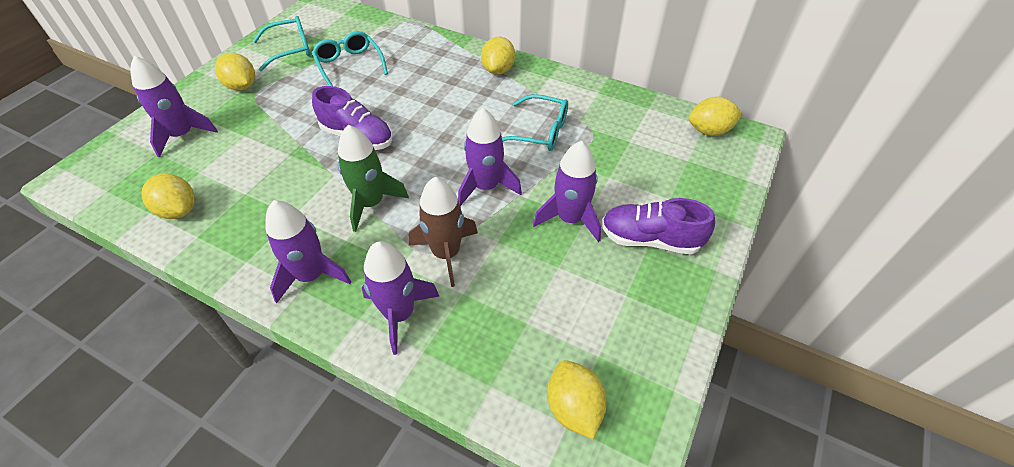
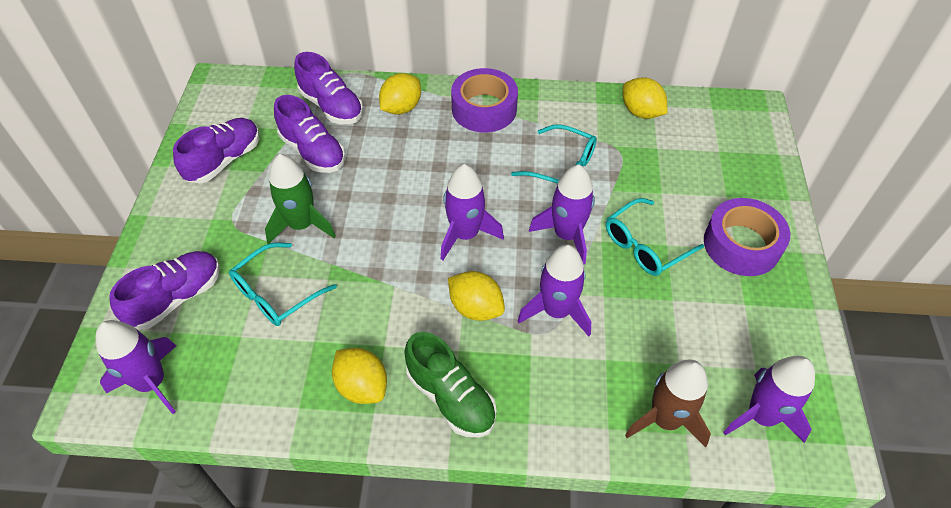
green shoe: 0 -> 1
purple shoe: 2 -> 4
purple tape: 0 -> 2
yellow lemon: 5 -> 4

